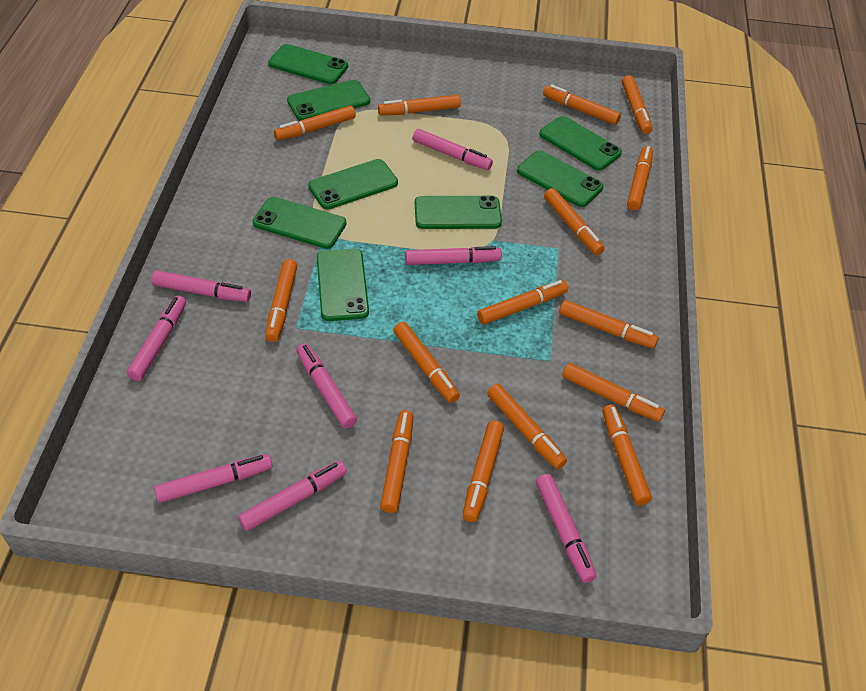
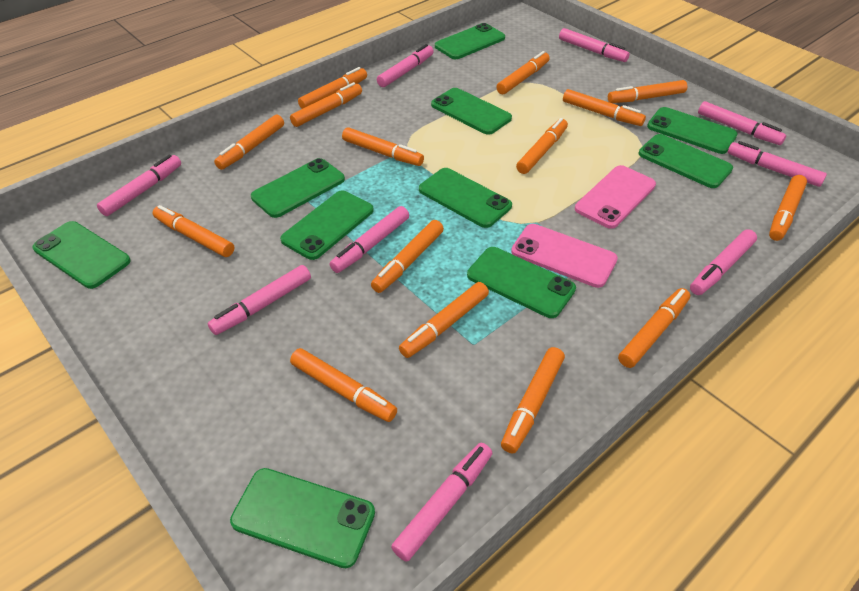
green phone: 8 -> 10
pink marker: 8 -> 9
pink phone: 0 -> 2

